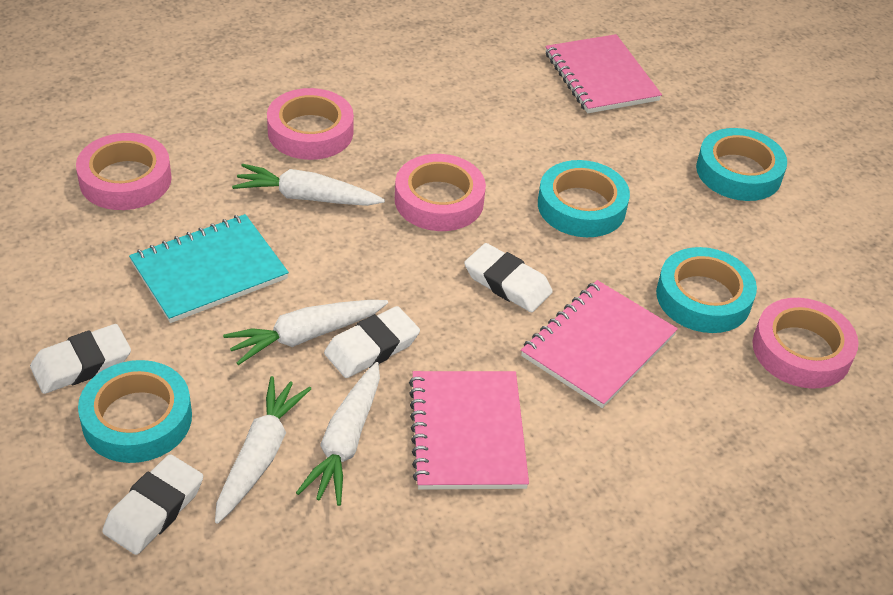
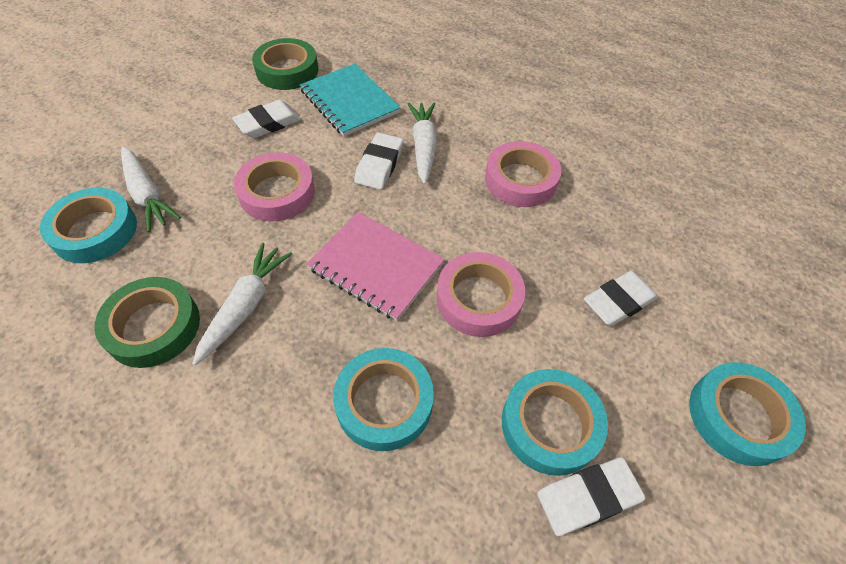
green tape: 0 -> 2
pink notebook: 3 -> 1
pink tape: 4 -> 3
white carrot: 4 -> 3

